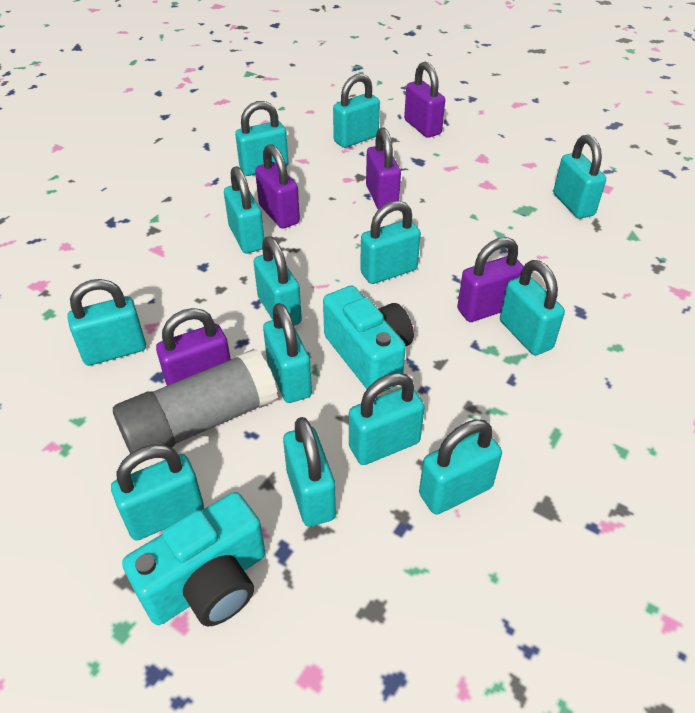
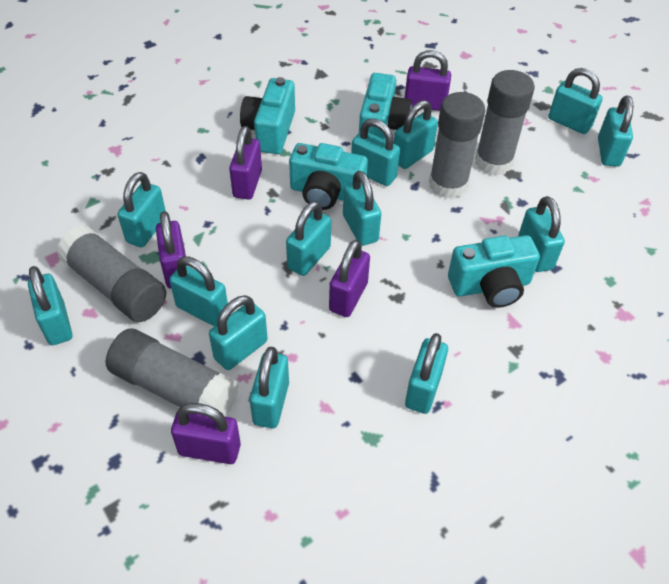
grey glue stick: 1 -> 4
turquoise camera: 2 -> 4

